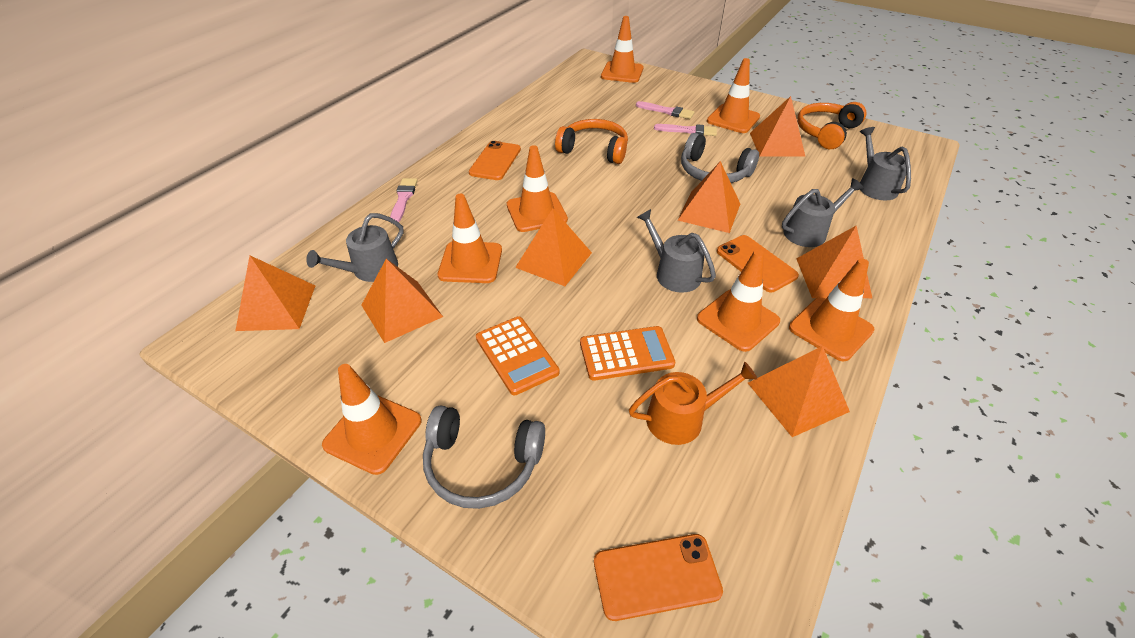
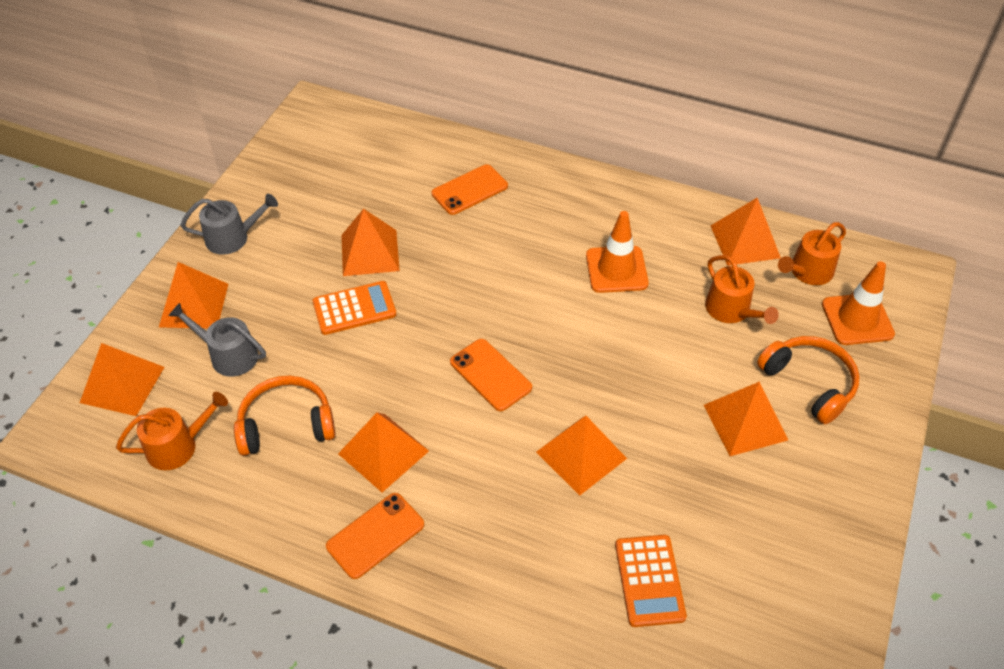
grey headphones: 2 -> 0
grey watering can: 4 -> 2
orange traffic cone: 7 -> 2
orange watering can: 1 -> 3
pink brush: 3 -> 0

